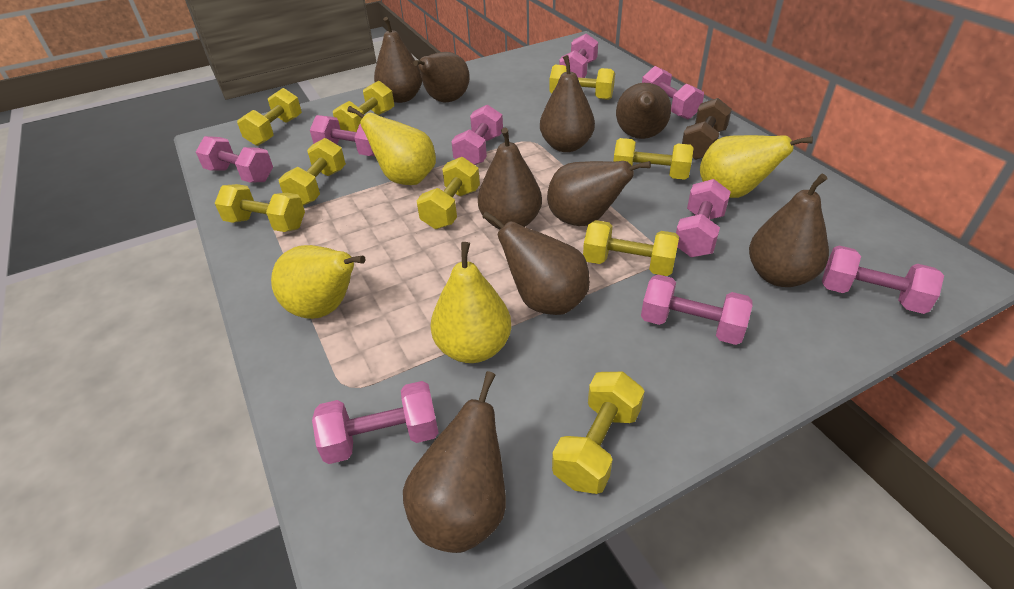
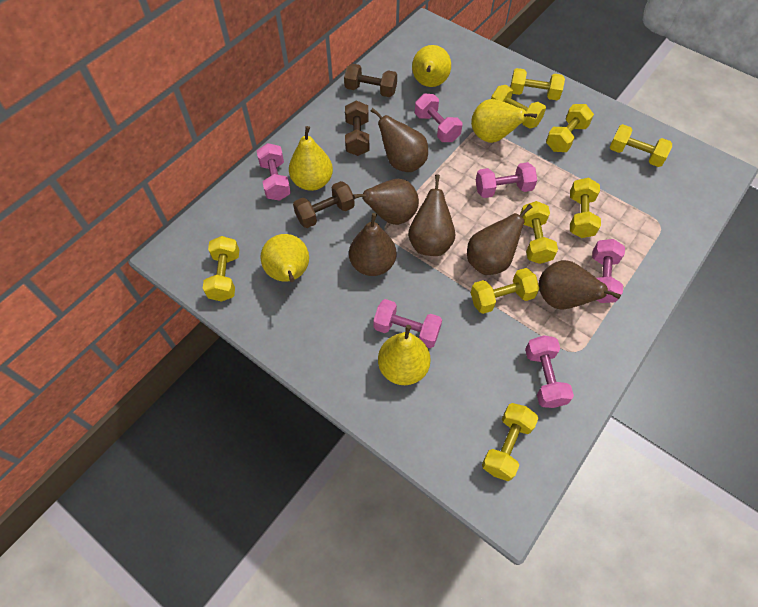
brown dumbbell: 1 -> 3
brown pear: 9 -> 6
pink dumbbell: 9 -> 6
yellow pear: 4 -> 5

